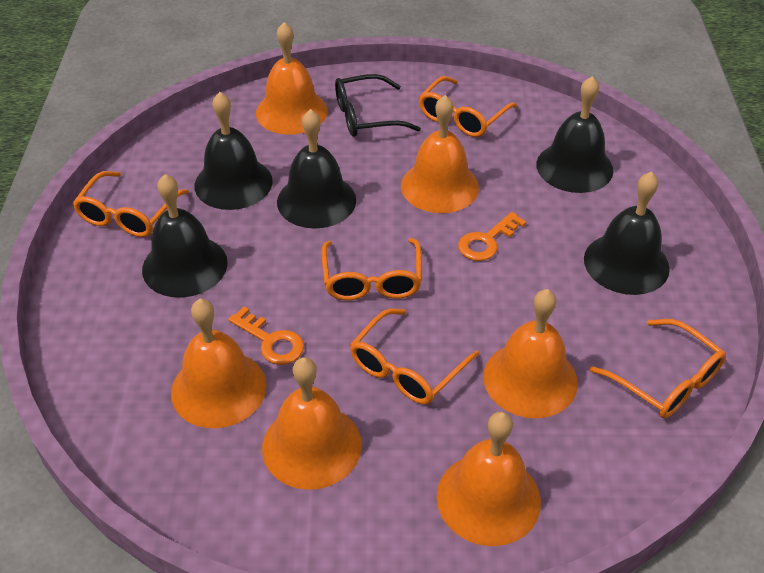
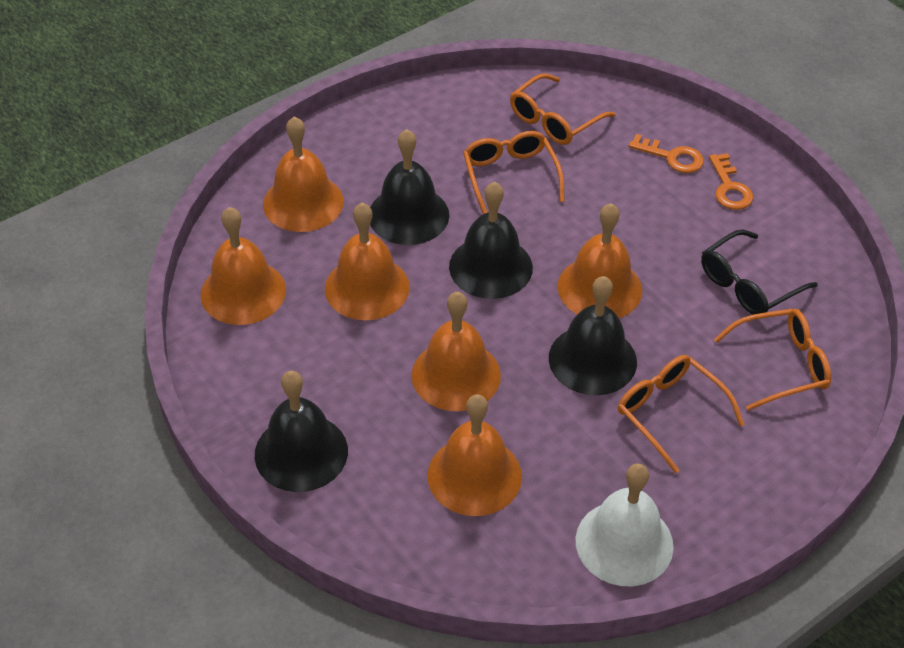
black bell: 5 -> 4
orange glasses: 5 -> 4
white bell: 0 -> 1

